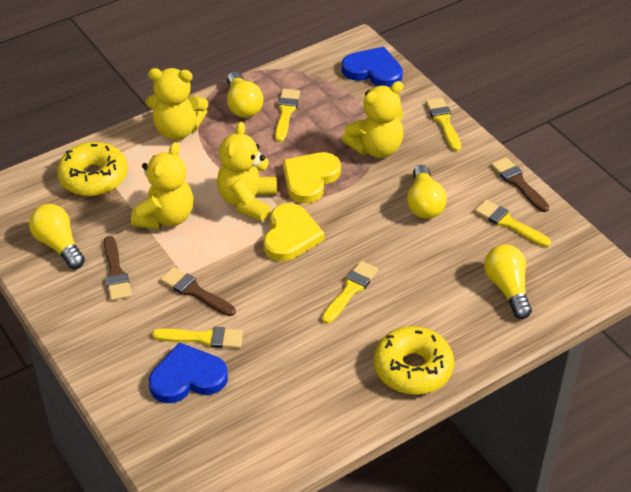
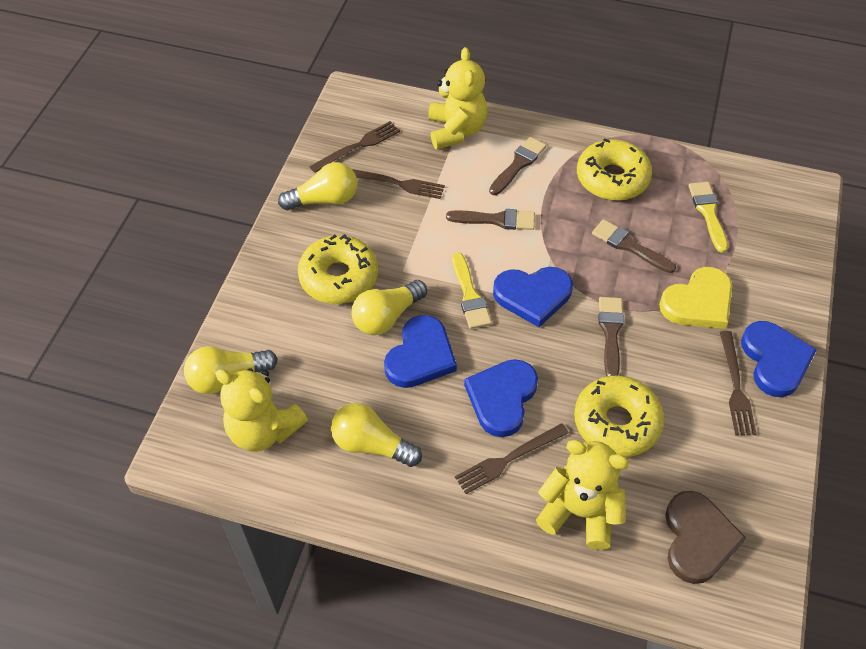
blue heart: 2 -> 4
brown brush: 3 -> 4
brown fork: 0 -> 4
brown heart: 0 -> 1
yellow brush: 5 -> 2
yellow donut: 2 -> 3
yellow heart: 2 -> 1
yellow teddy bear: 4 -> 3

